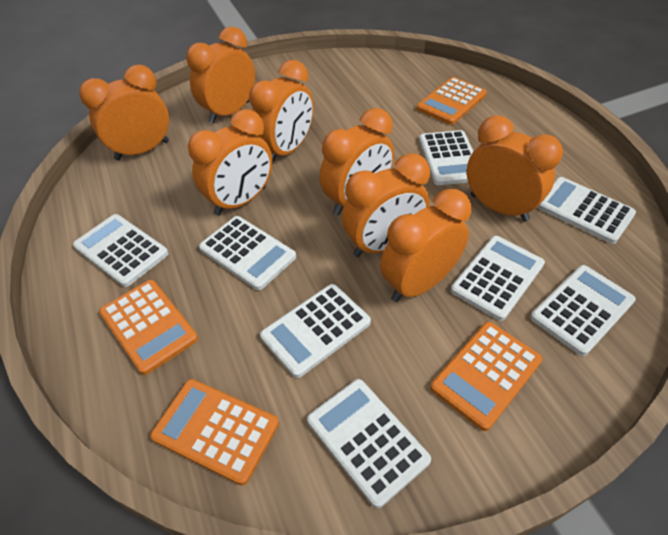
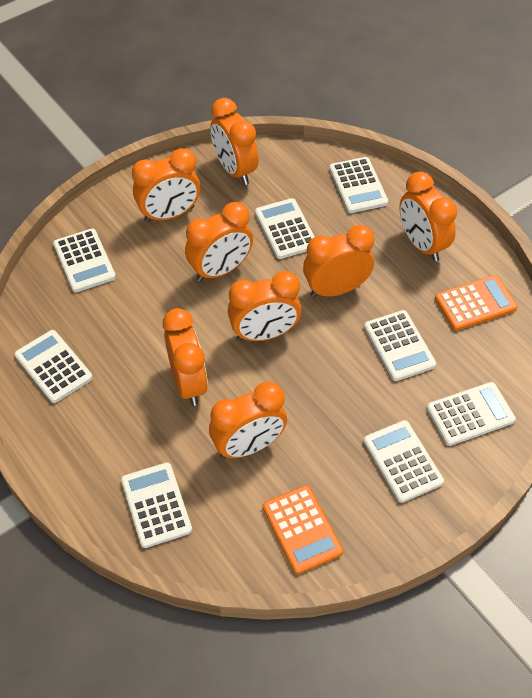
orange calculator: 4 -> 2

